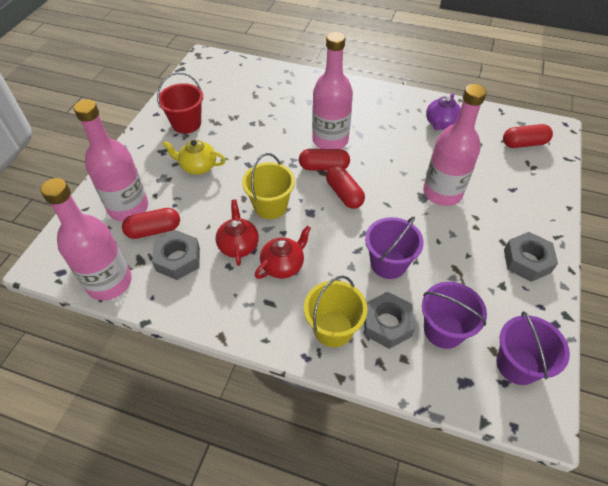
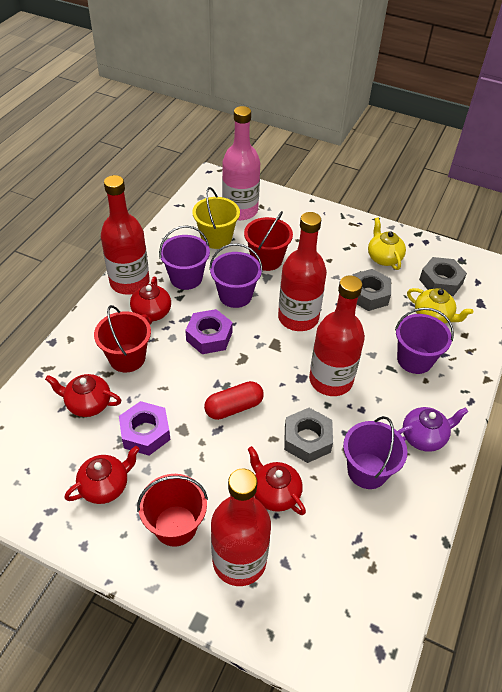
pink bottle: 4 -> 1
purple bucket: 3 -> 4
purple nut: 0 -> 2
red bottle: 0 -> 4
red bucket: 1 -> 3
red capsule: 4 -> 1
red teapot: 2 -> 4
yellow bucket: 2 -> 1
yellow teapot: 1 -> 2

